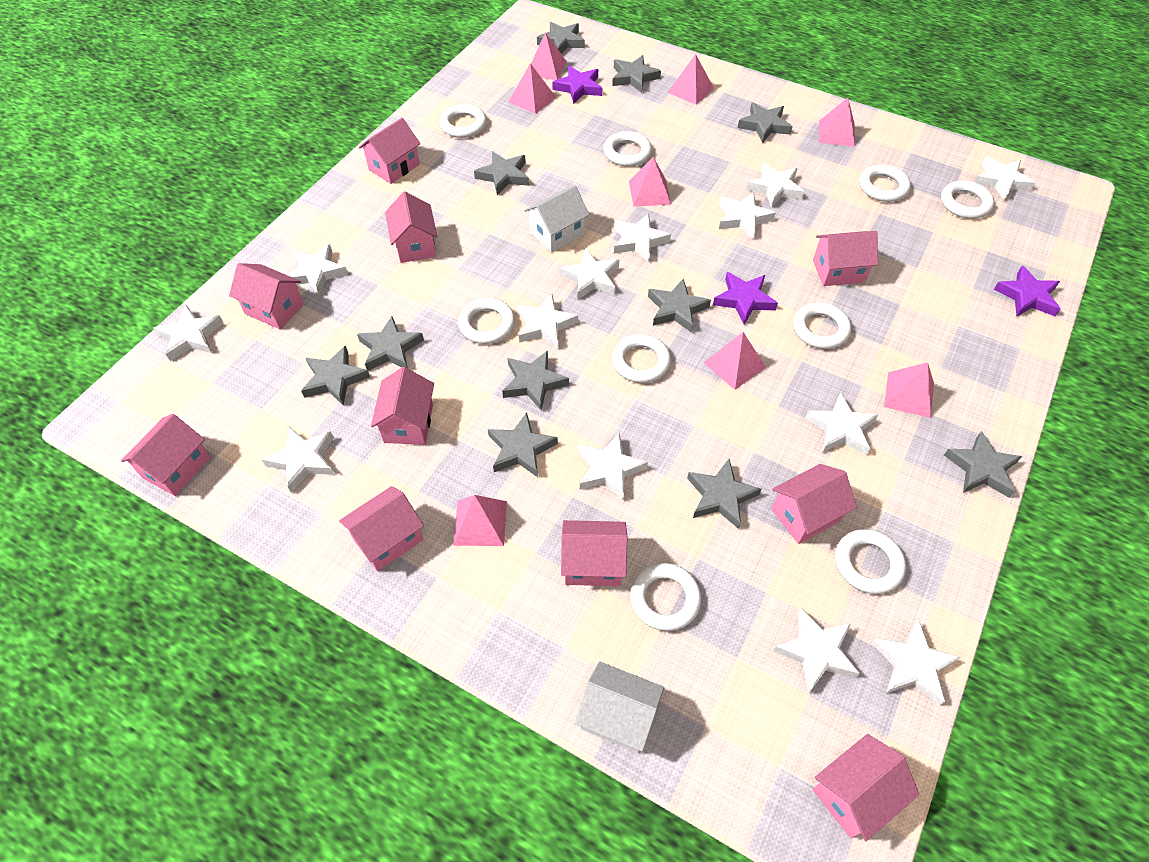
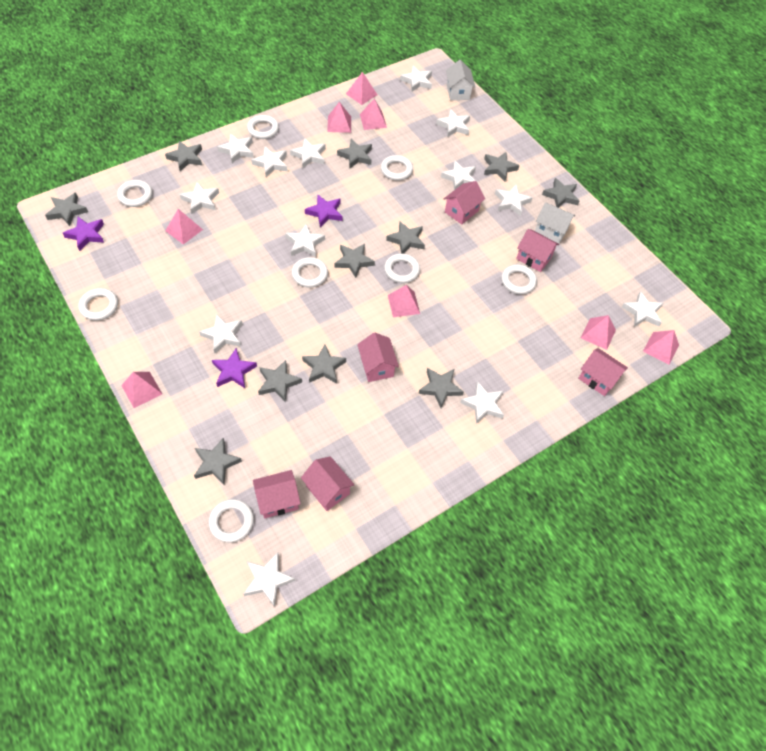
pink house: 10 -> 6
white ring: 9 -> 8

